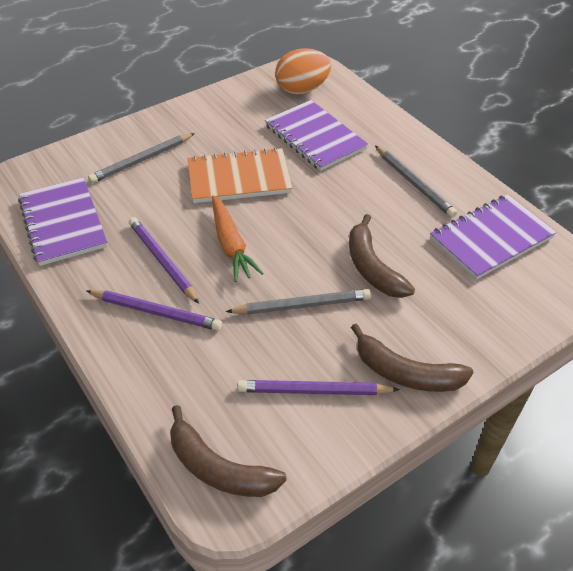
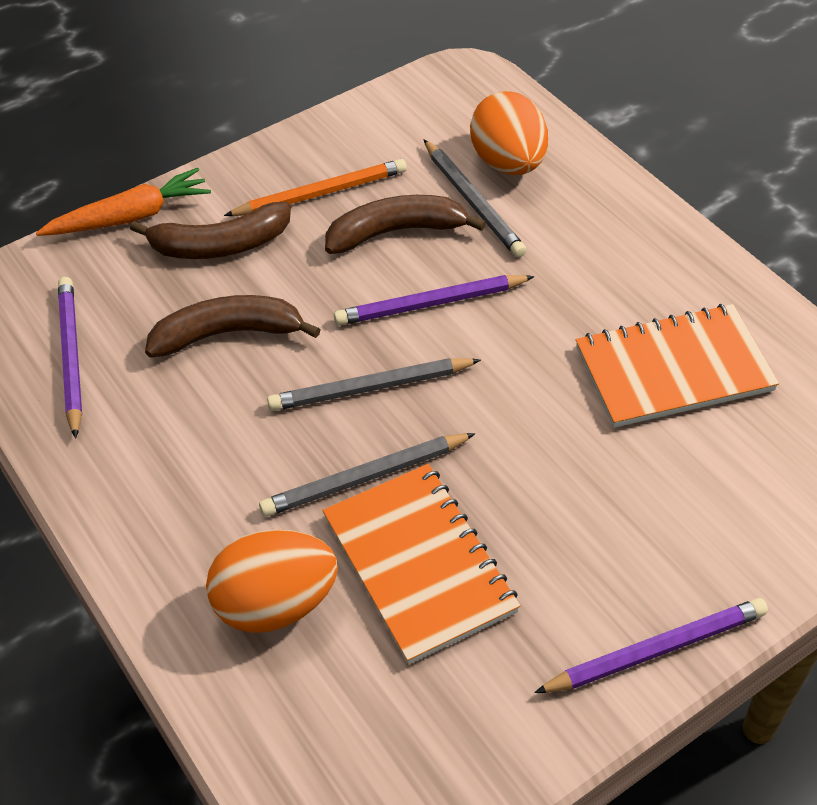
orange egg: 1 -> 2
orange notebook: 1 -> 2
orange pencil: 0 -> 1
purple notebook: 3 -> 0

